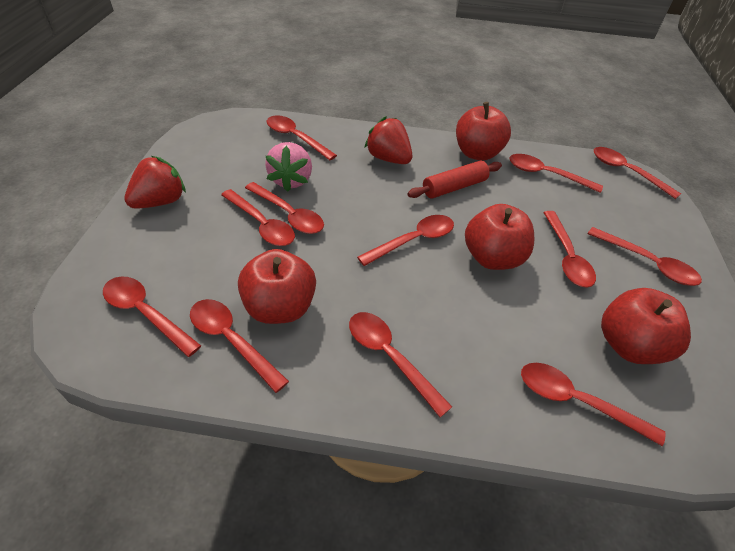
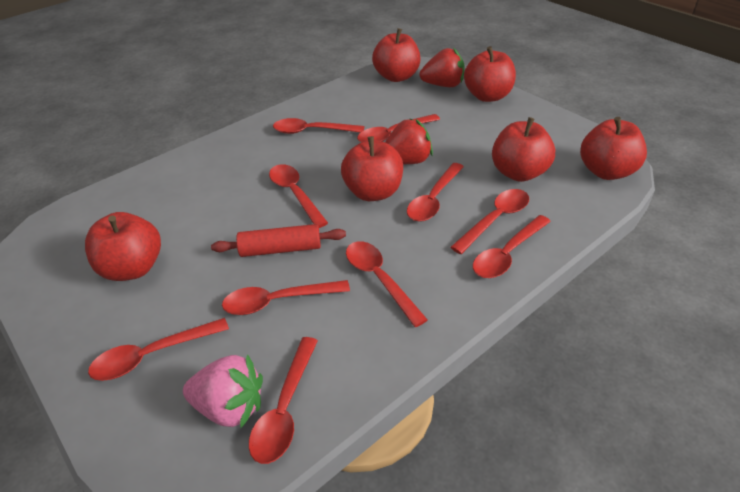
red apple: 4 -> 6
red spoon: 12 -> 10

